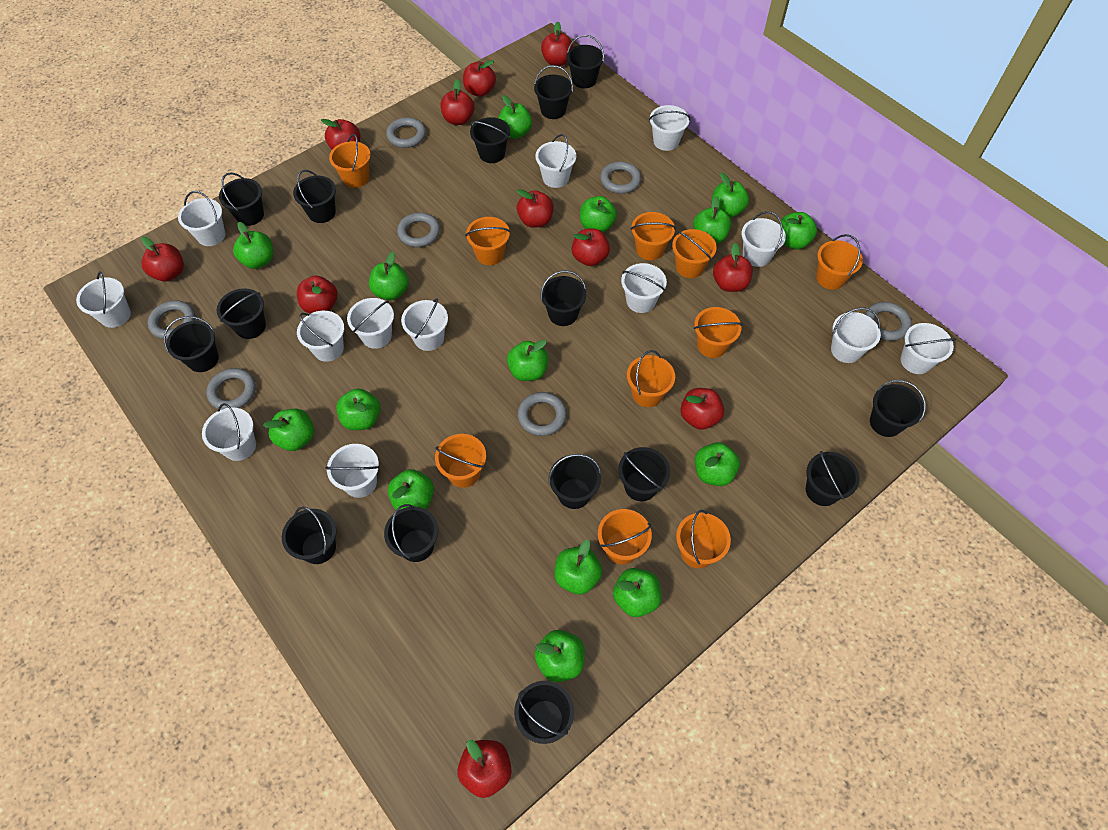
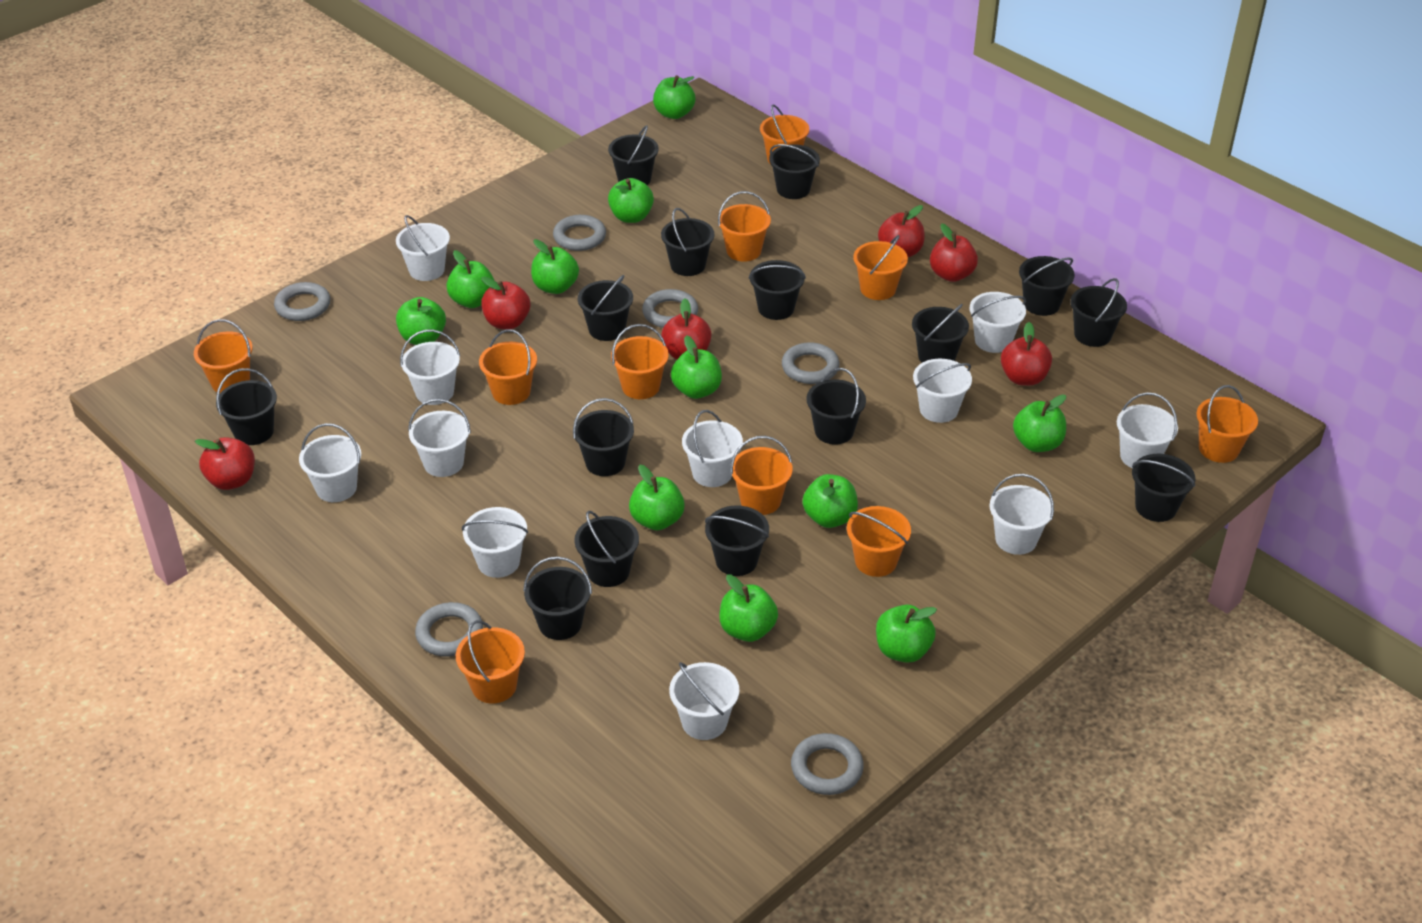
green apple: 15 -> 11
grey ring: 7 -> 6
red apple: 11 -> 6
white bucket: 13 -> 11

